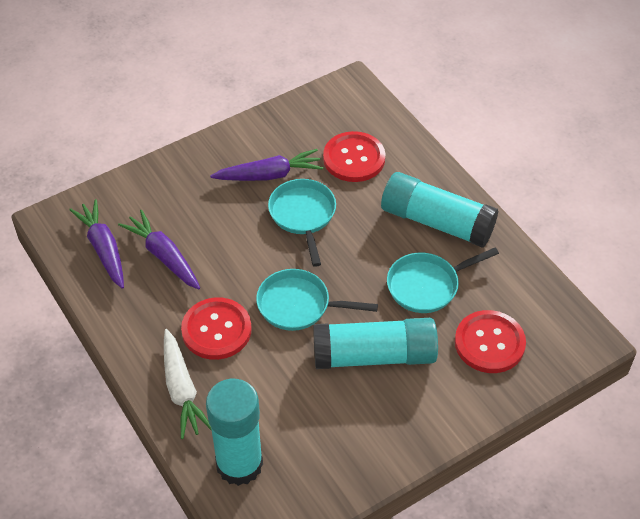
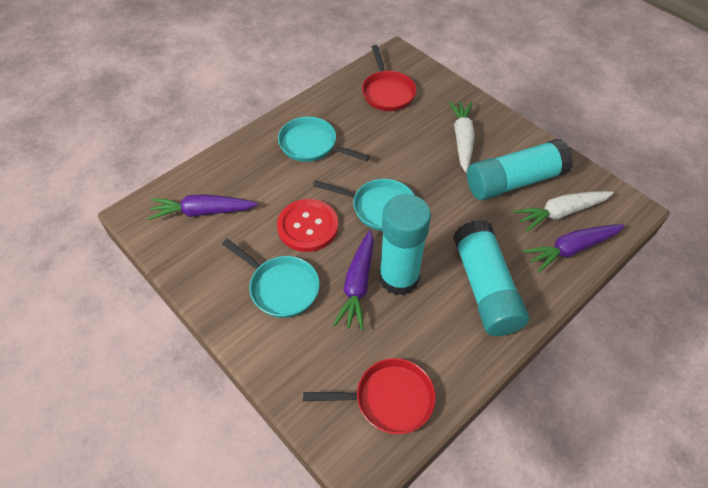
red button: 3 -> 1
red pan: 0 -> 2
white carrot: 1 -> 2

